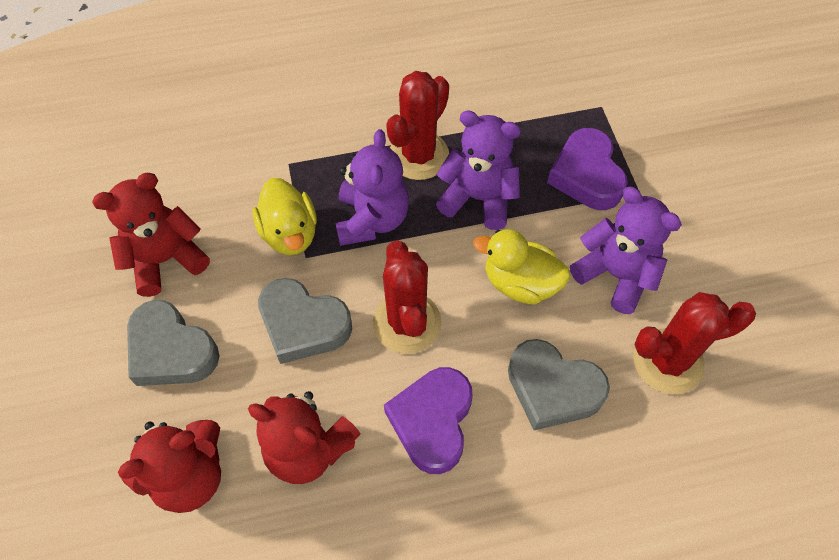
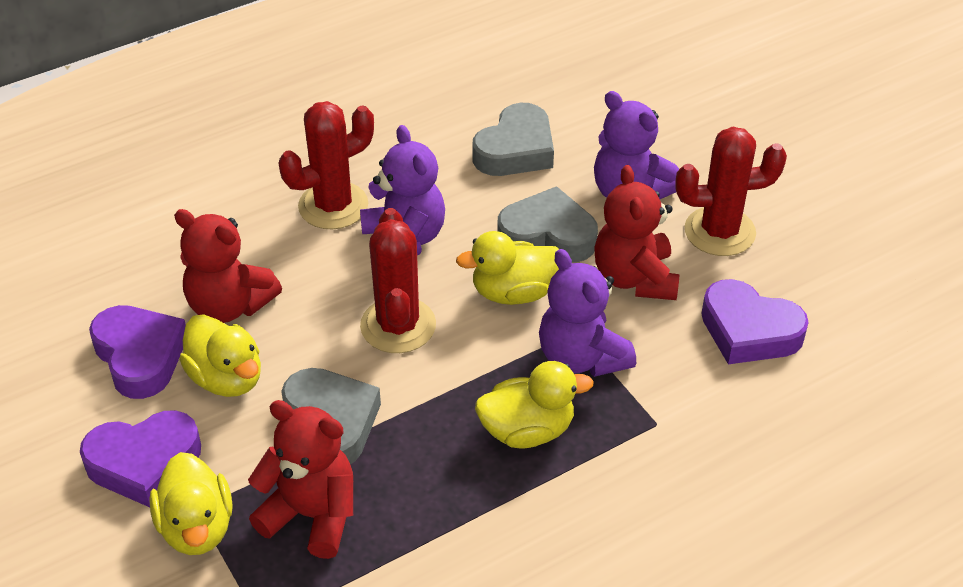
purple heart: 2 -> 3
yellow duck: 2 -> 4

